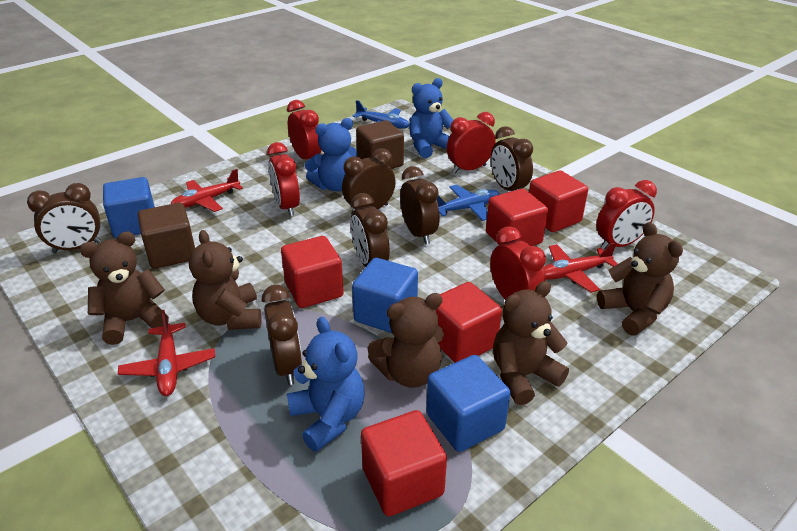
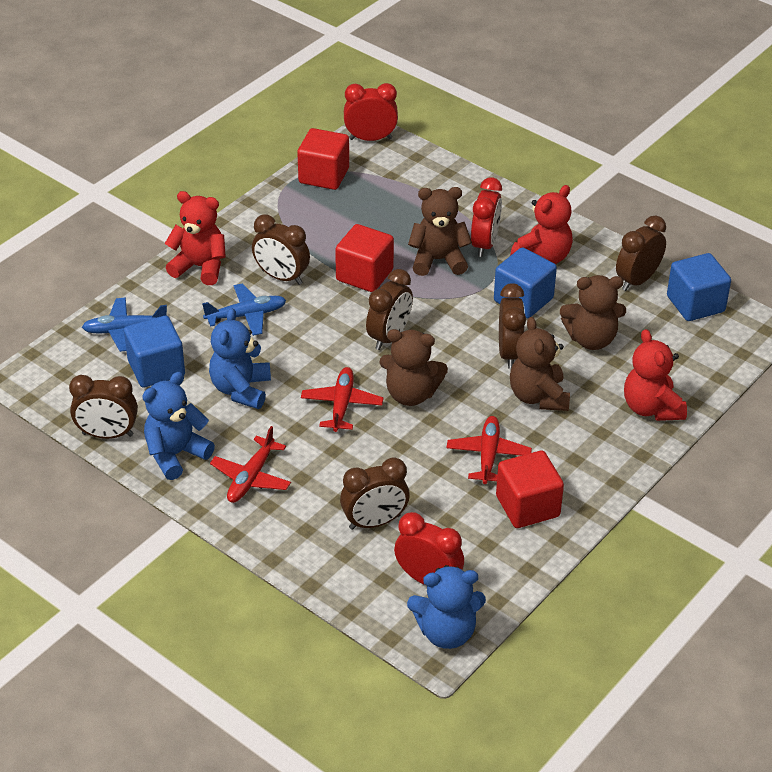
brown cube: 2 -> 0
brown teddy bear: 5 -> 4
red clock: 5 -> 3
red cube: 5 -> 3
red teddy bear: 0 -> 3

